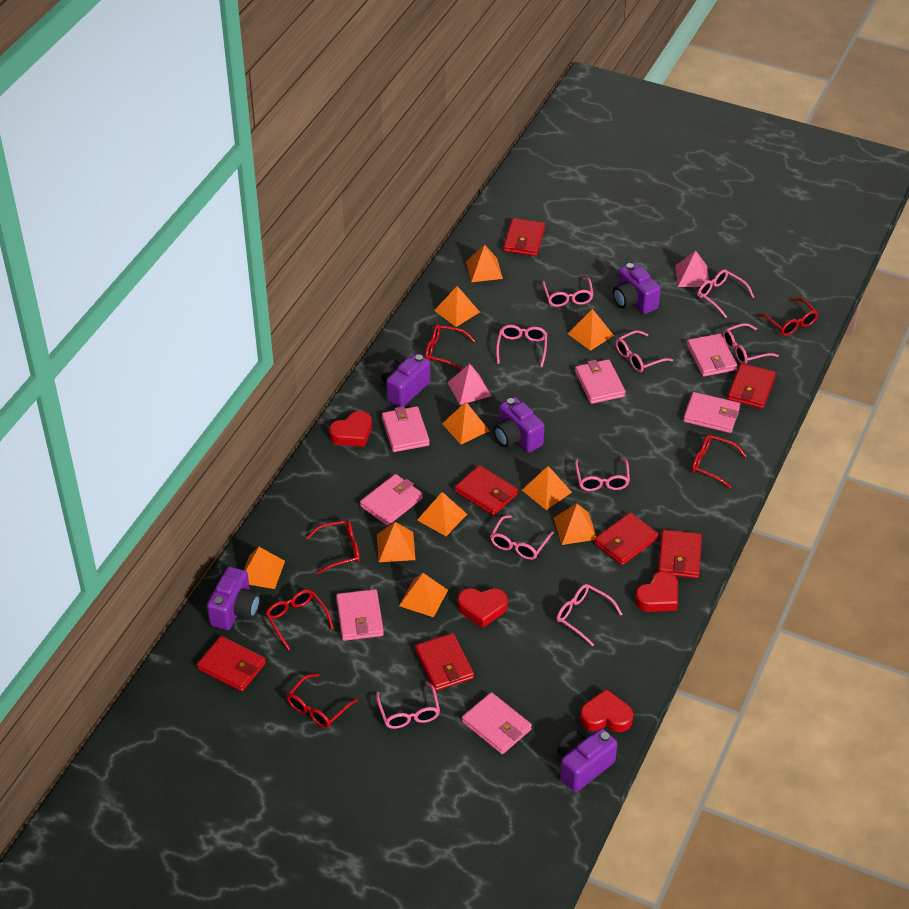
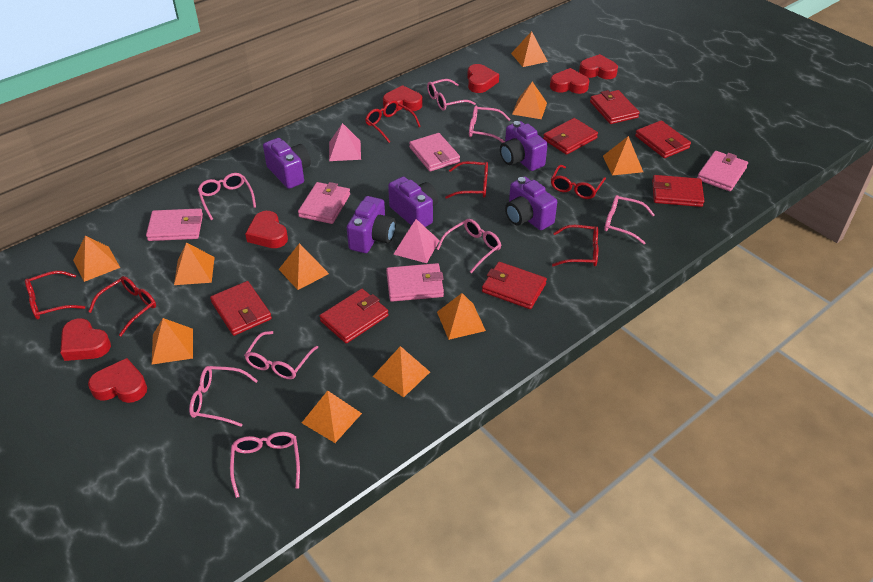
pink glasses: 9 -> 8
pink wallet: 7 -> 5
red heart: 4 -> 7

